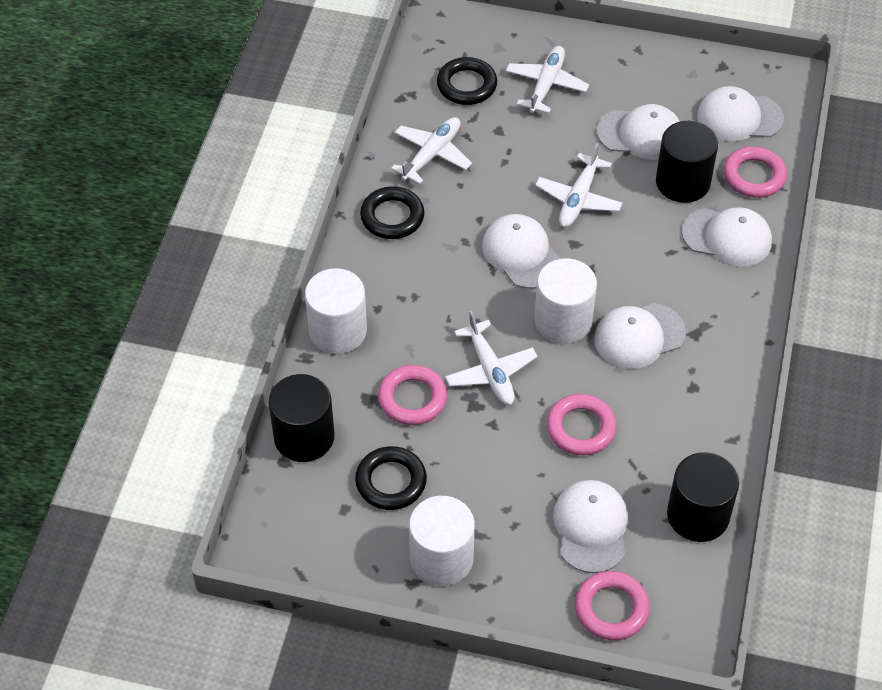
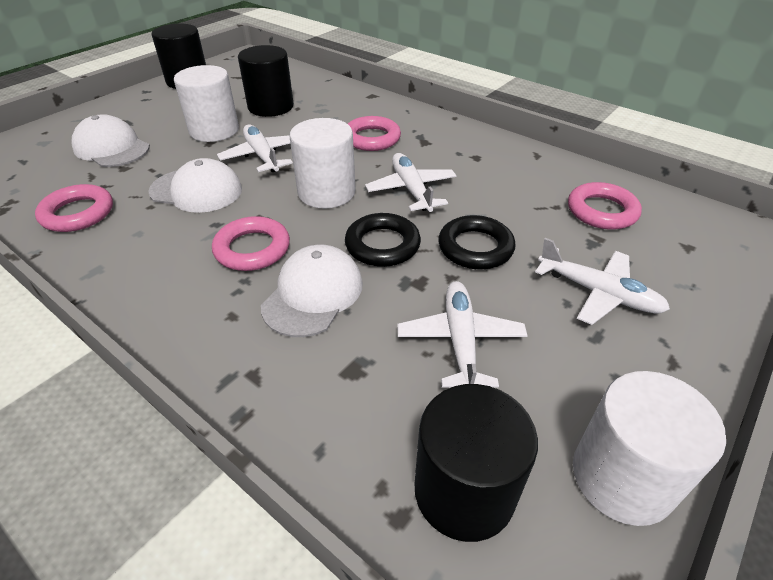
black ring: 3 -> 2
white cap: 6 -> 3

